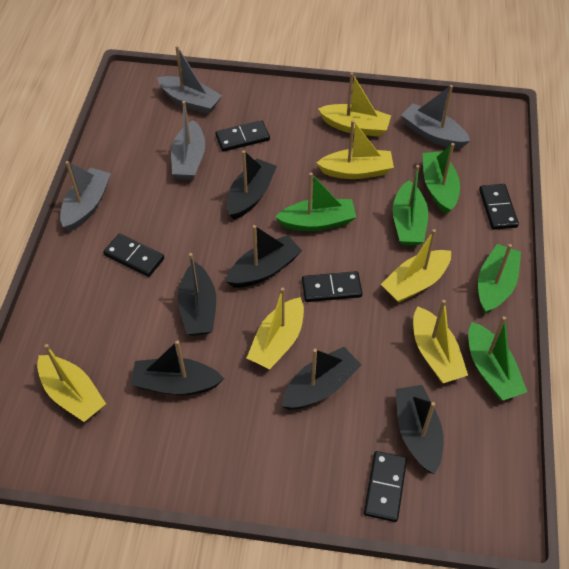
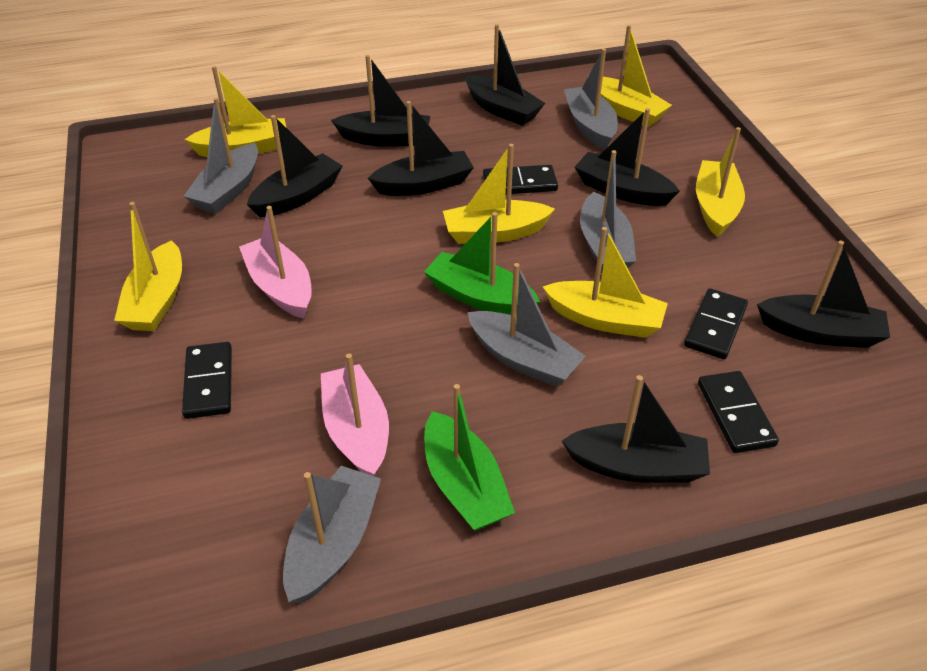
black boat: 6 -> 7
black domino: 5 -> 4
green boat: 5 -> 2
grey boat: 4 -> 5
pink boat: 0 -> 2

